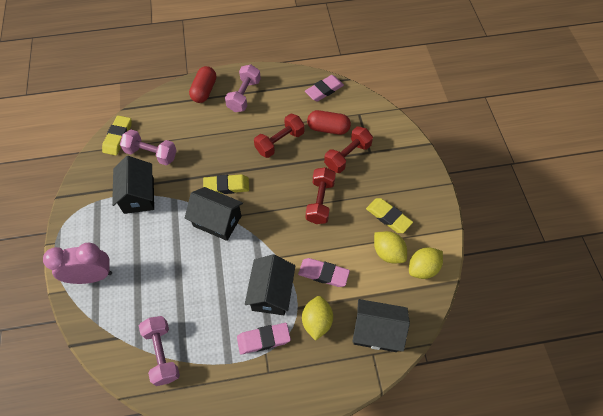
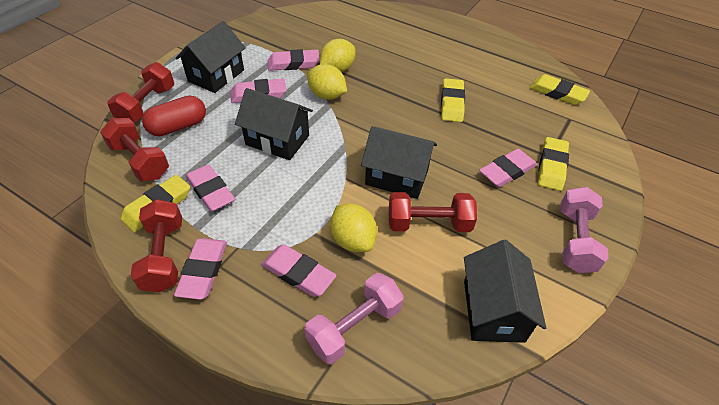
pink clock: 1 -> 0
pink dumbbell: 3 -> 2
pink eraser: 3 -> 6
red capsule: 2 -> 1
red dumbbell: 3 -> 4
yellow eraser: 3 -> 4

